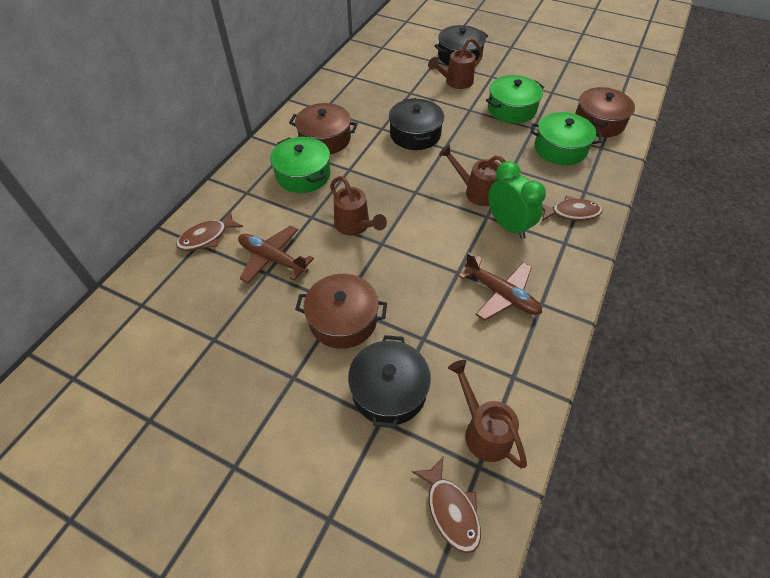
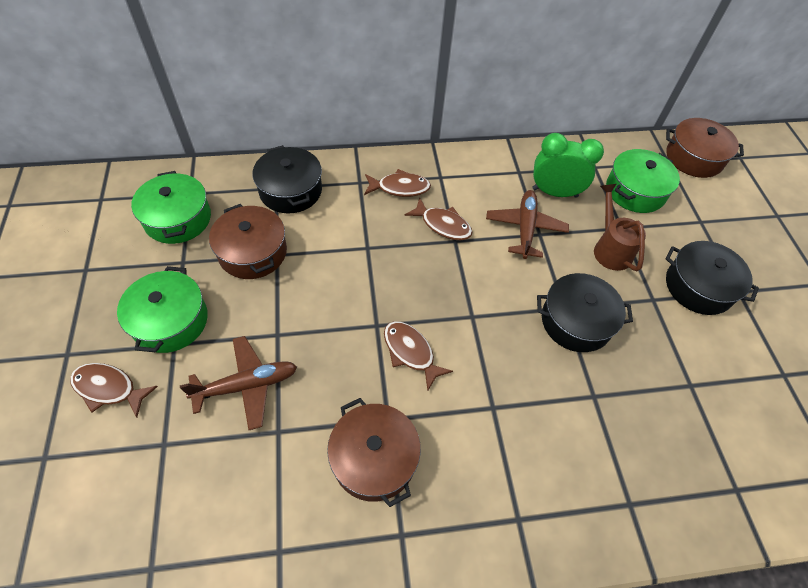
brown fish: 3 -> 4
brown watering can: 4 -> 1

